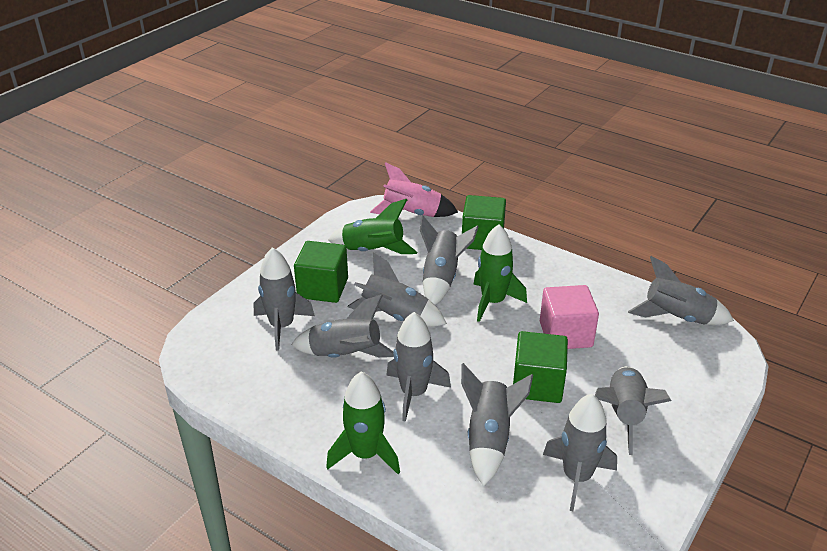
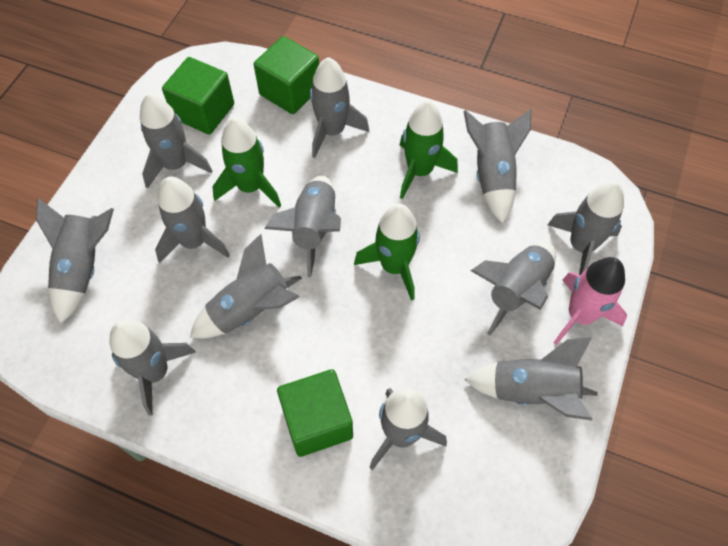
grey rocket: 9 -> 12
pink cube: 1 -> 0

